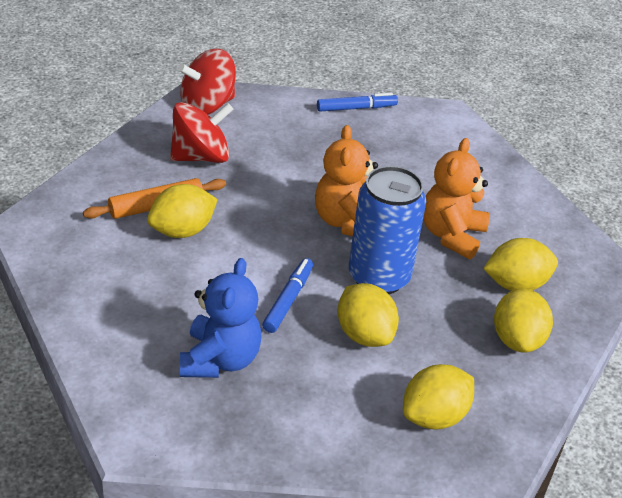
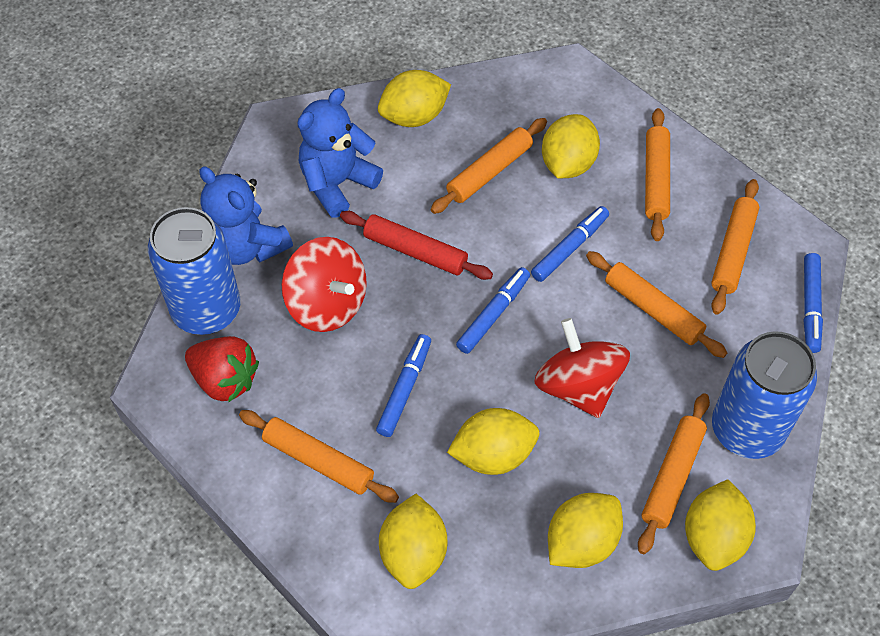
blue can: 1 -> 2
blue marker: 2 -> 4
blue teddy bear: 1 -> 2
orange rolling pin: 1 -> 6
orange teddy bear: 2 -> 0
red rolling pin: 0 -> 1
red strawberry: 0 -> 1
yellow lemon: 5 -> 6

